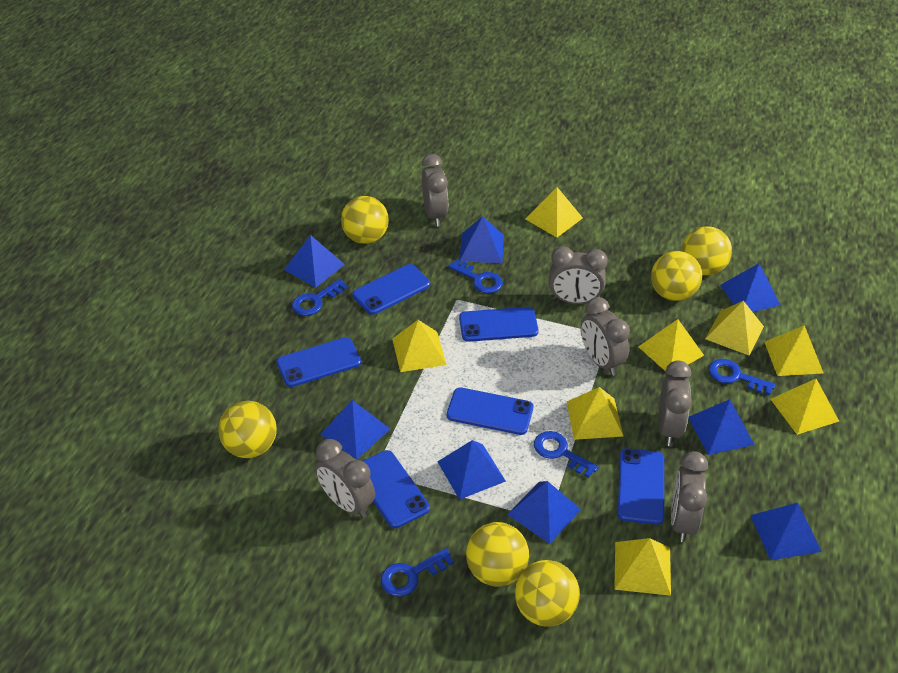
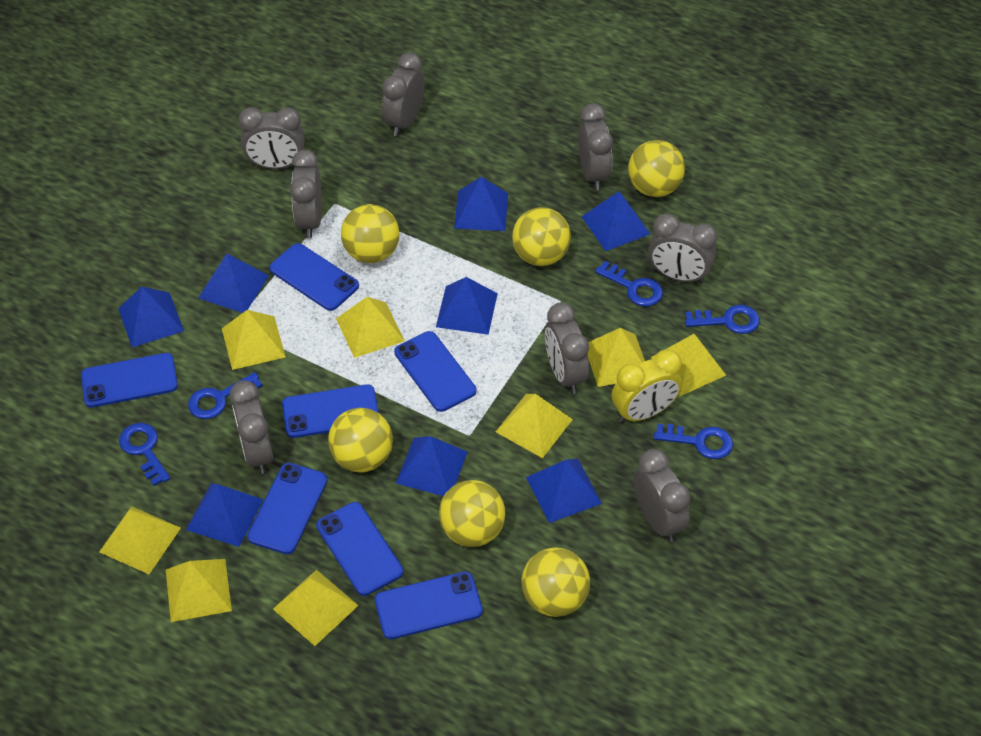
blue phone: 6 -> 7
grey clock: 6 -> 8
yellow clock: 0 -> 1

